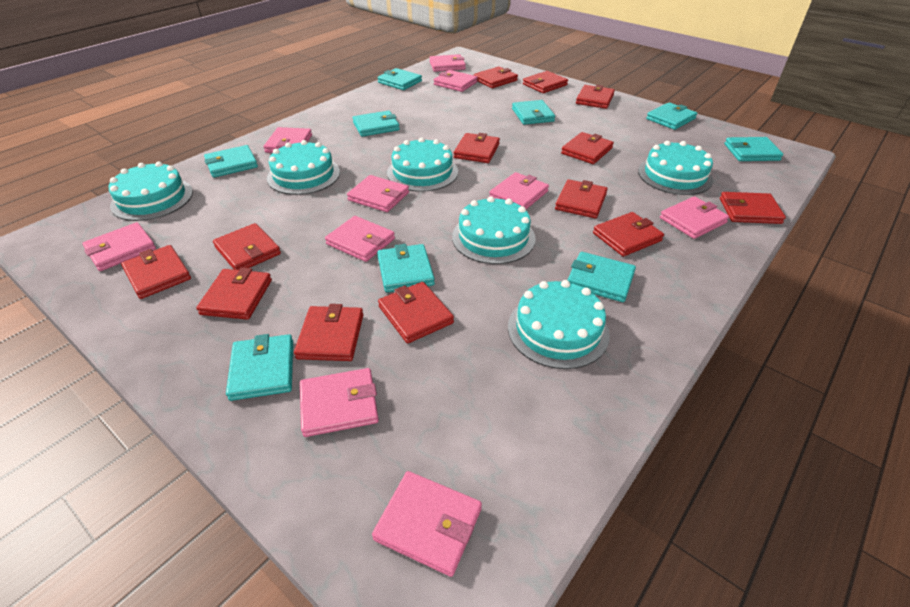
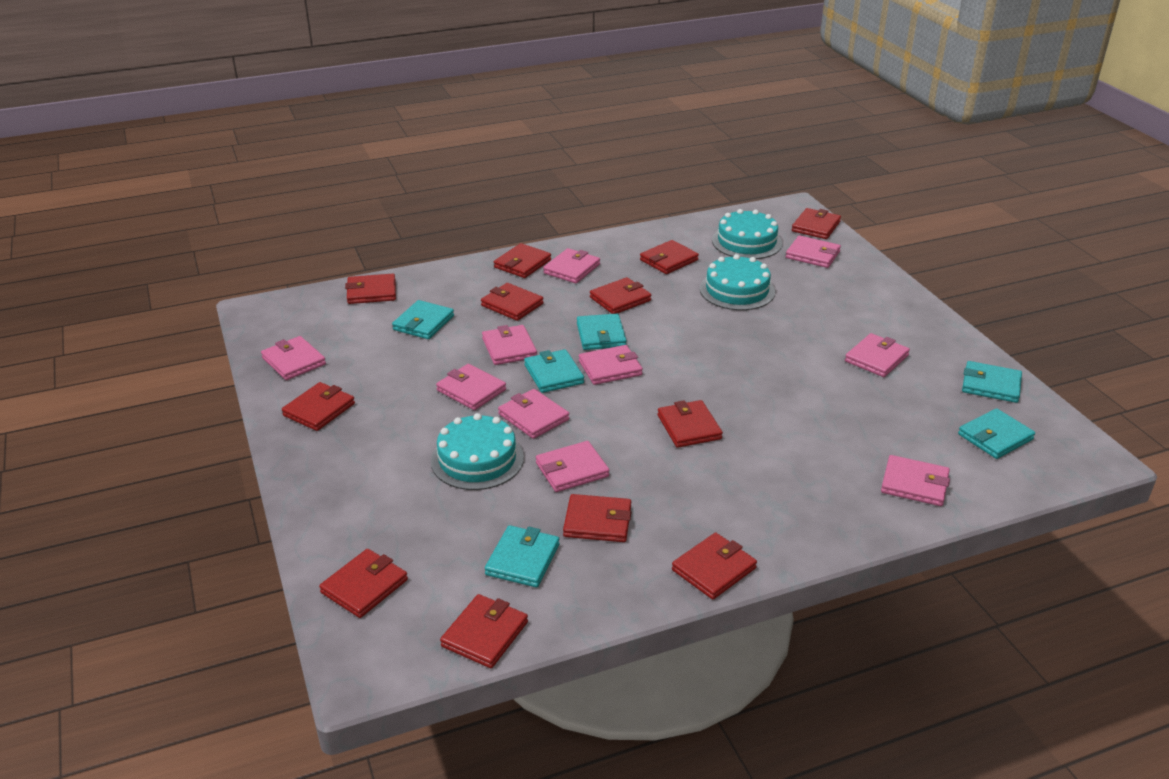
red wallet: 13 -> 12
turquoise cake: 6 -> 3
turquoise wallet: 9 -> 6

